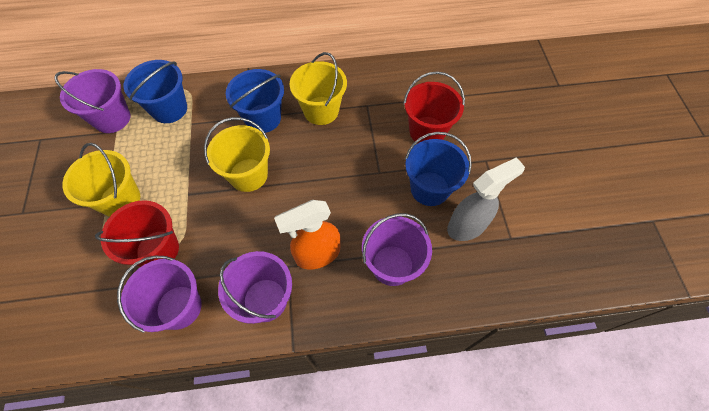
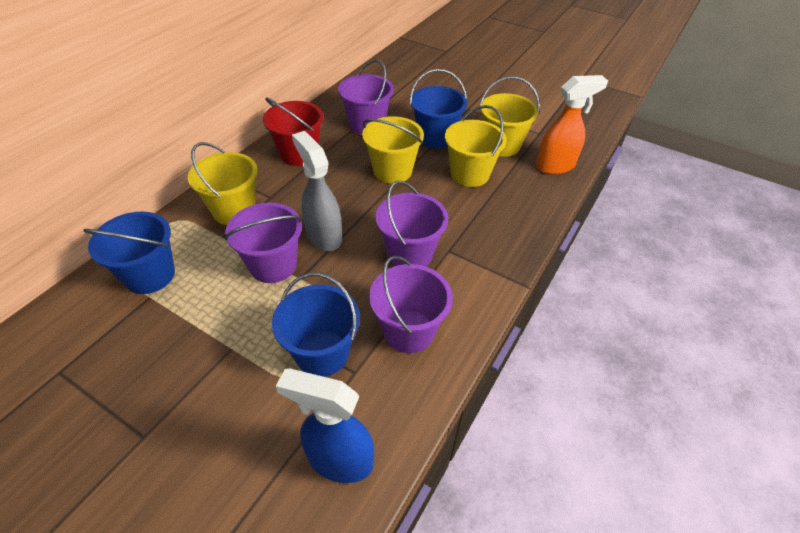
blue spray bottle: 0 -> 1
red bucket: 2 -> 1
yellow bucket: 3 -> 4

